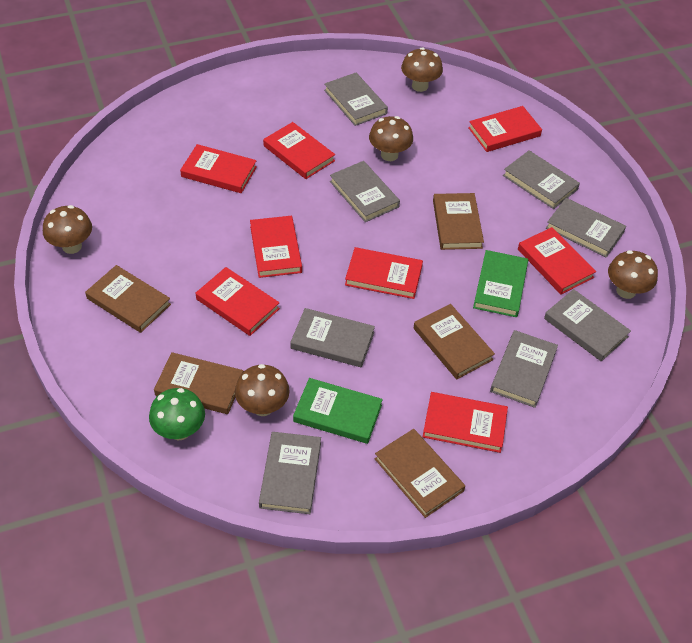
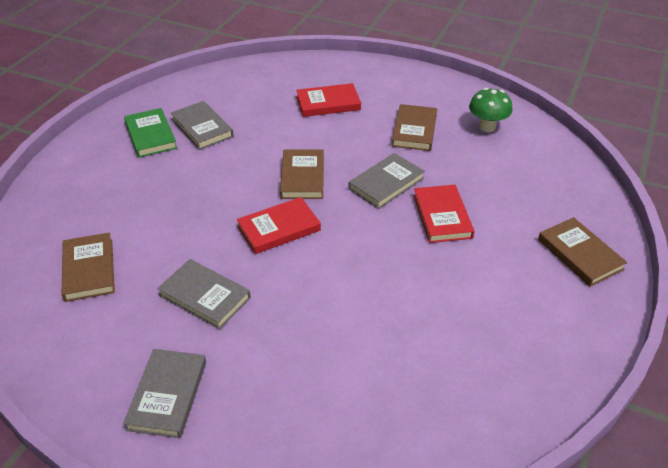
brown book: 5 -> 4
brown mushroom: 5 -> 0
green book: 2 -> 1
grey book: 8 -> 4
red book: 8 -> 3

